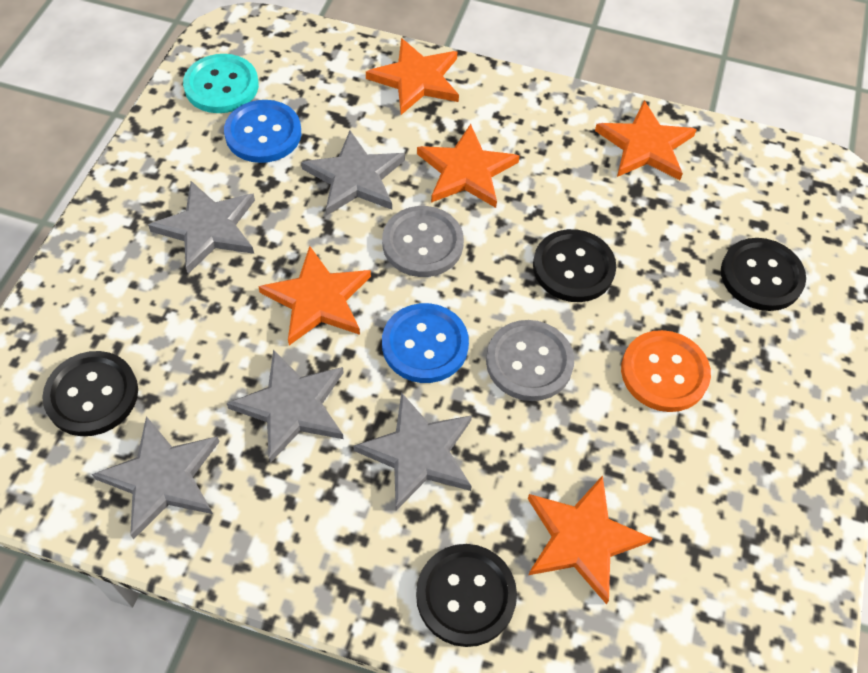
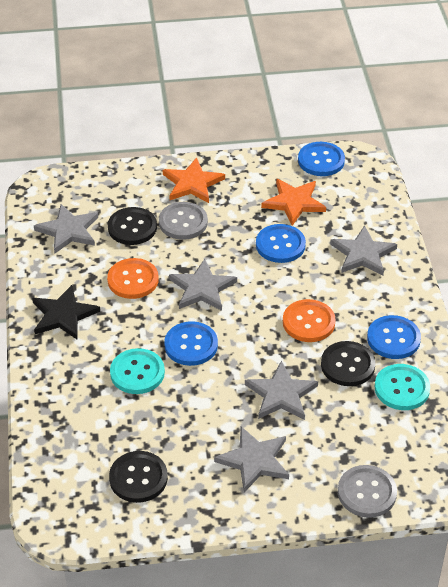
black button: 4 -> 3
black star: 0 -> 1
blue button: 2 -> 4
orange button: 1 -> 2
orange star: 5 -> 2
turquoise button: 1 -> 2

